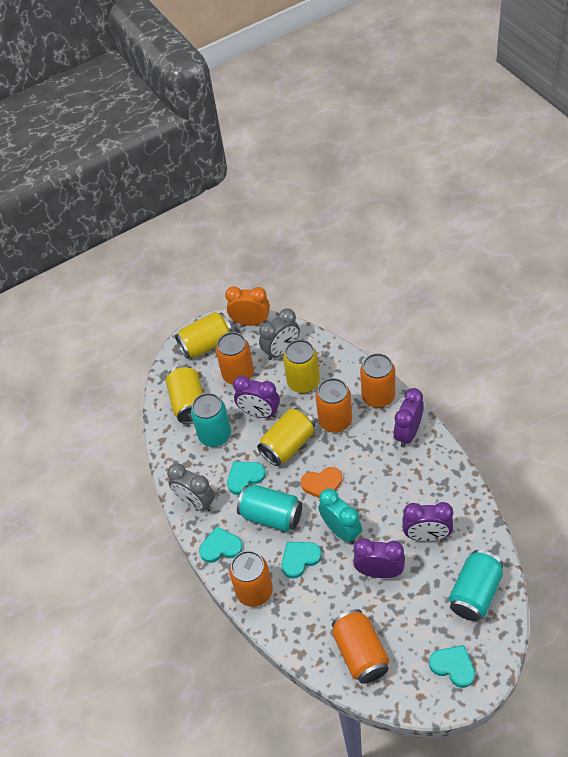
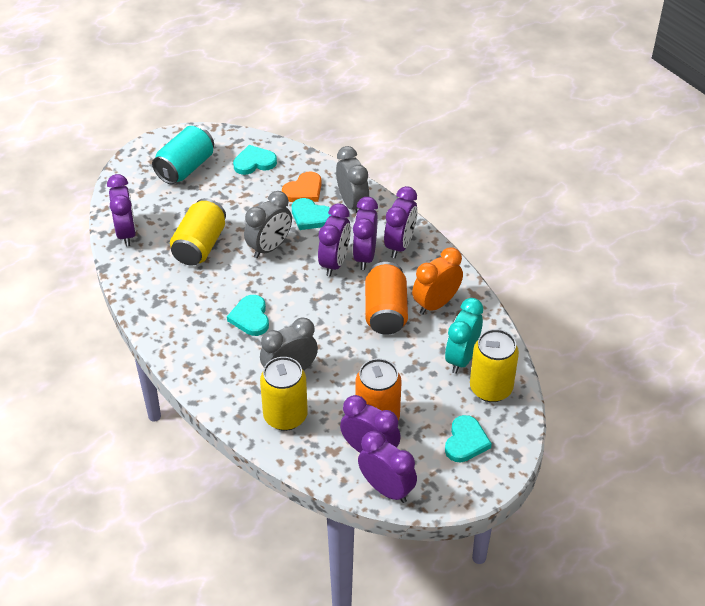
grey clock: 2 -> 3
orange can: 5 -> 2
purple clock: 4 -> 6
turquoise can: 3 -> 1
yellow can: 4 -> 3

